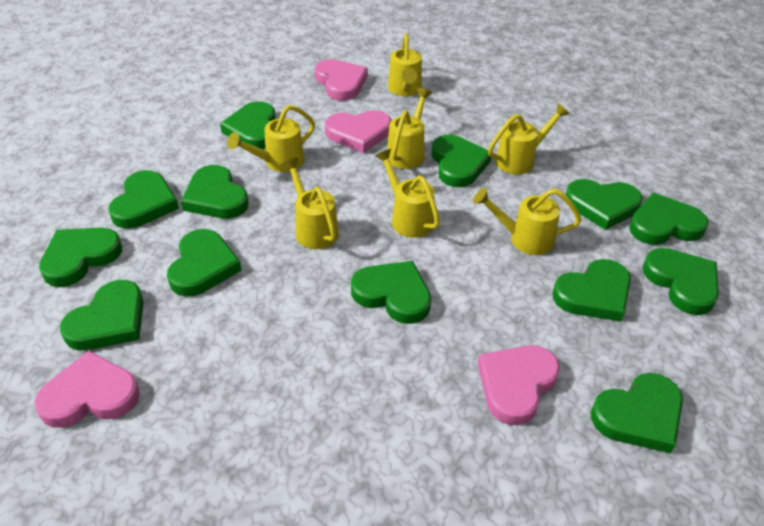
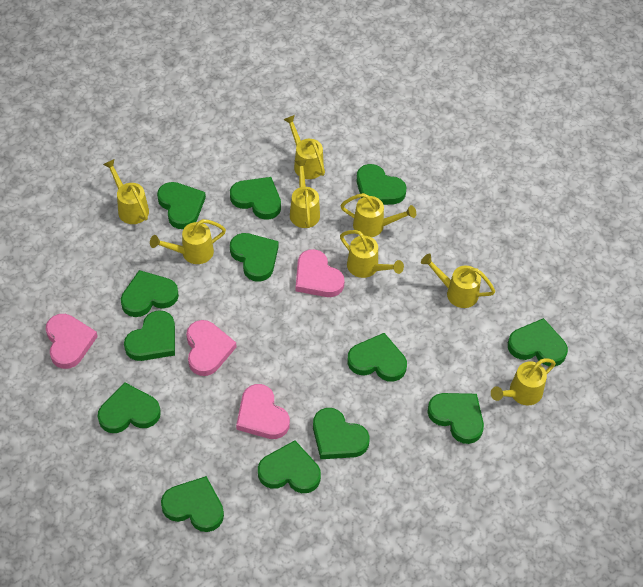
yellow watering can: 7 -> 8

